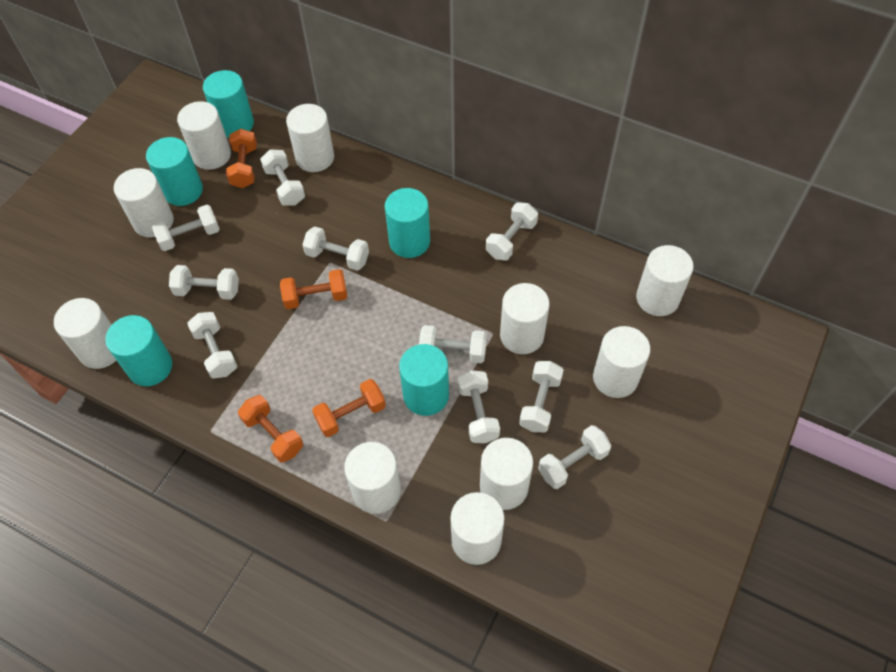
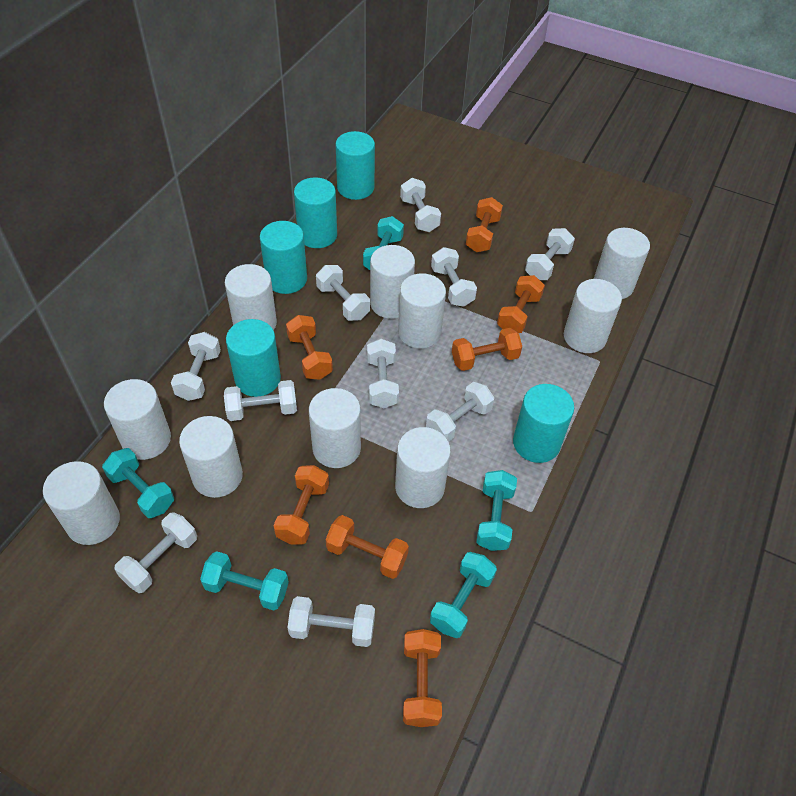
orange dumbbell: 4 -> 7
turquoise dumbbell: 0 -> 5

